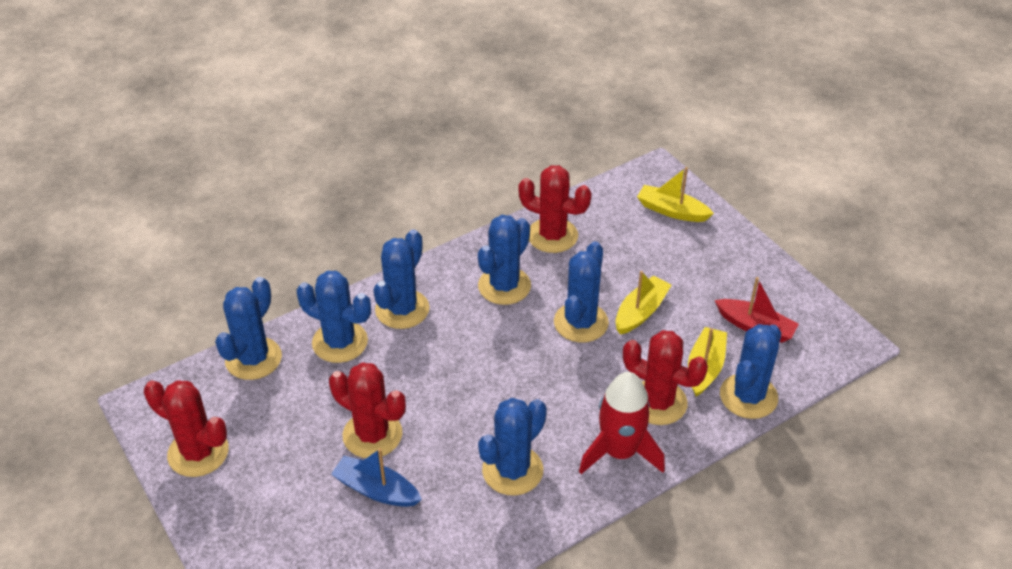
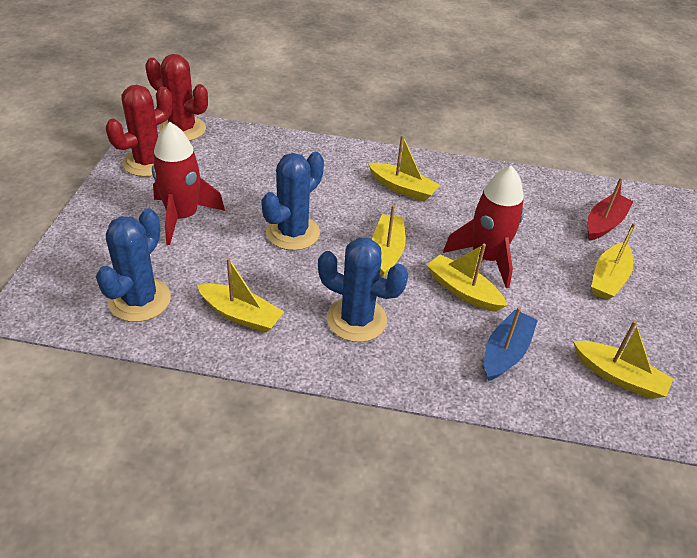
blue cactus: 7 -> 3
red cactus: 4 -> 2
red rocket: 1 -> 2
yellow boat: 3 -> 6

